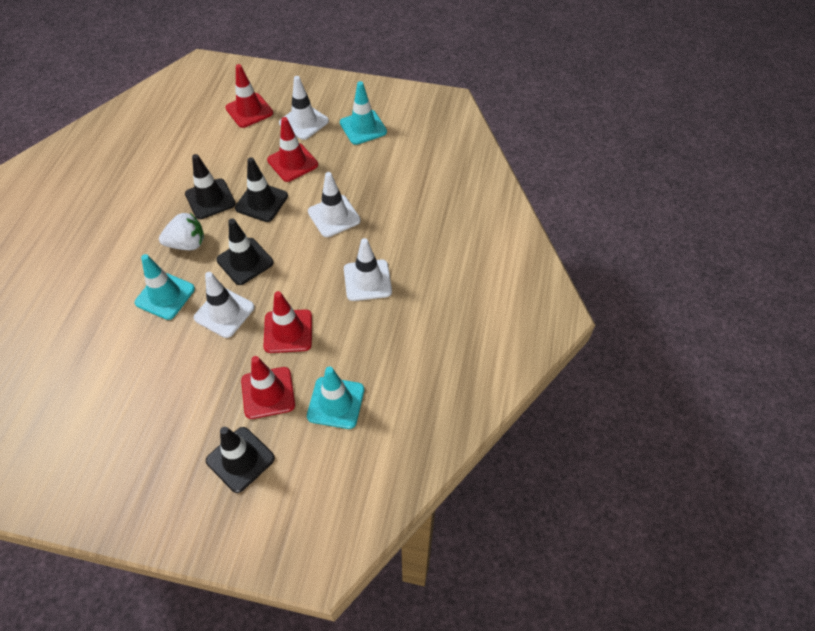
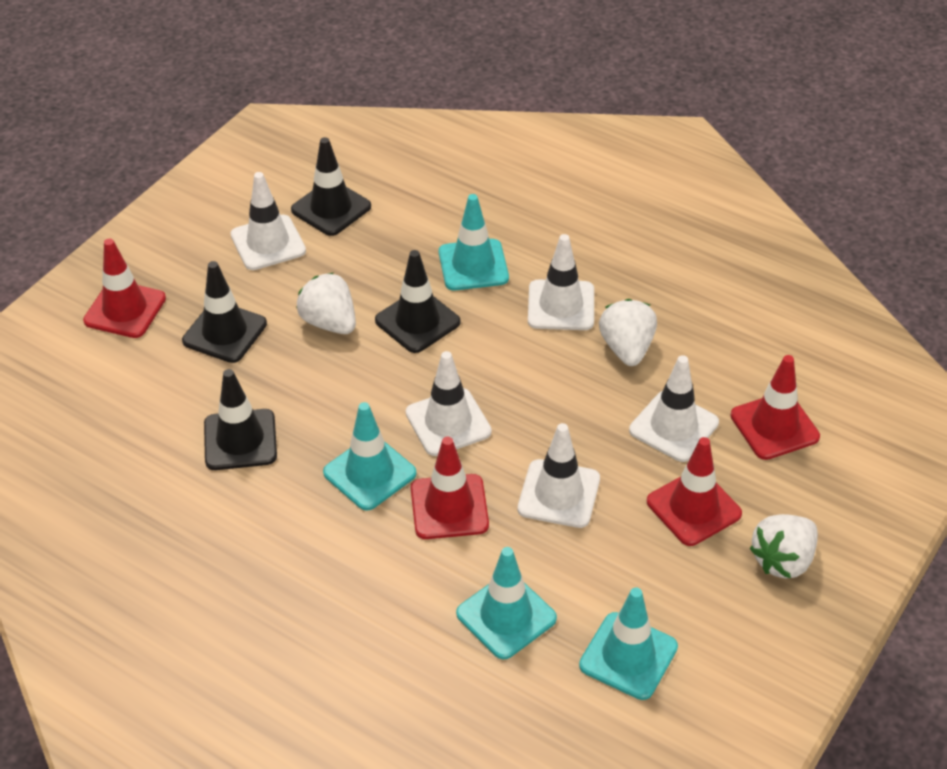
turquoise traffic cone: 3 -> 4
white strawberry: 1 -> 3
white traffic cone: 4 -> 5

